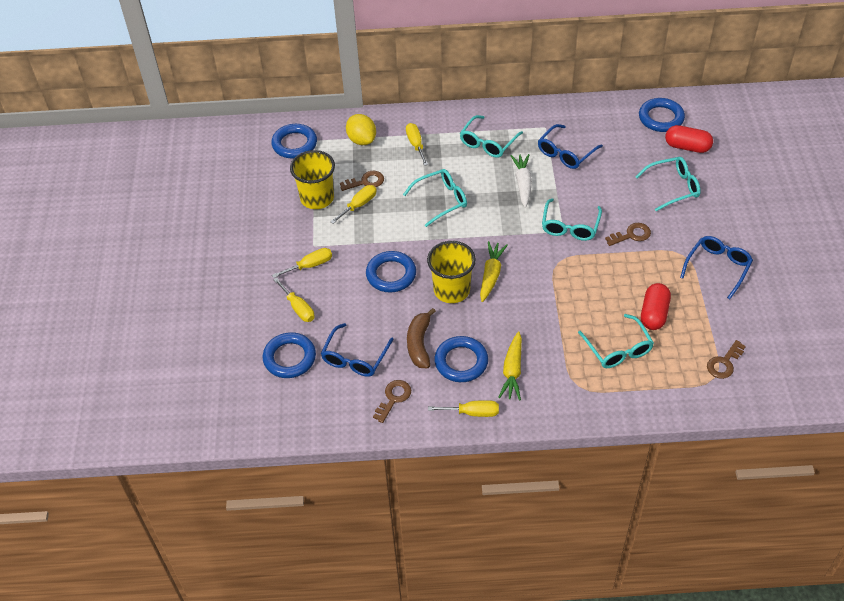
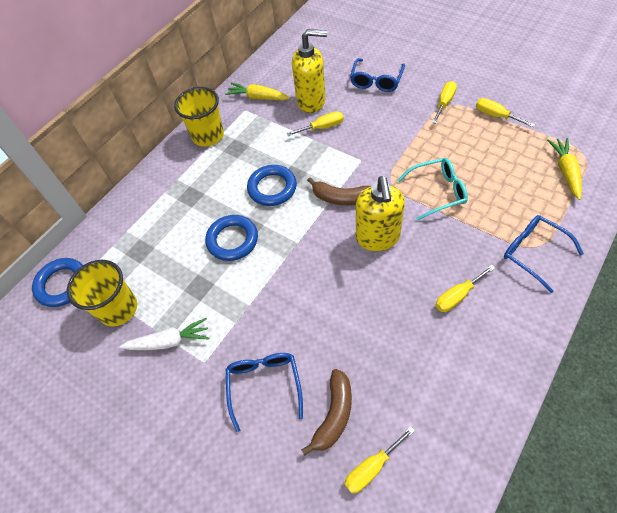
blue ring: 5 -> 3
brown banana: 1 -> 2
brown key: 4 -> 0
red capsule: 2 -> 0
turquoise glasses: 5 -> 1
yellow lemon: 1 -> 0
yellow soap dispenser: 0 -> 2

